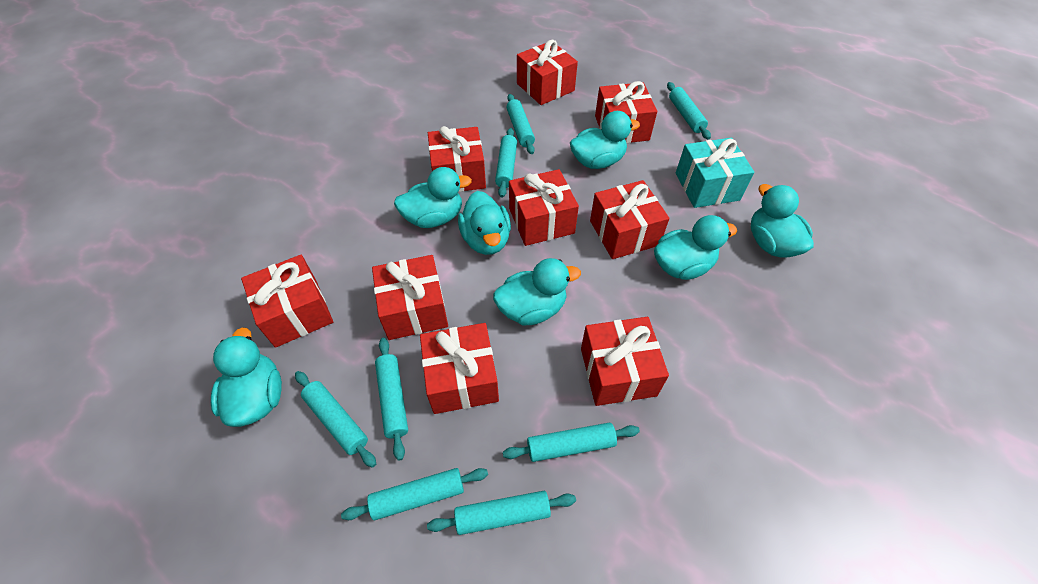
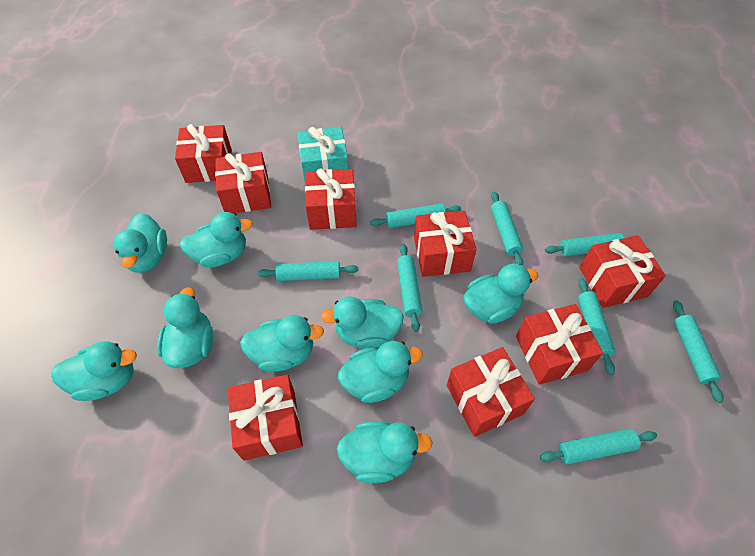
red gift: 9 -> 8
turquoise duck: 7 -> 9

